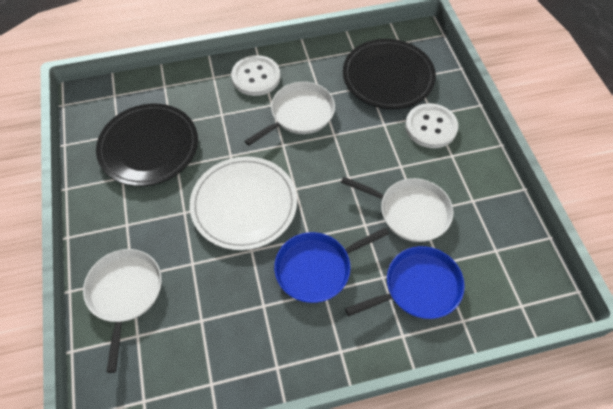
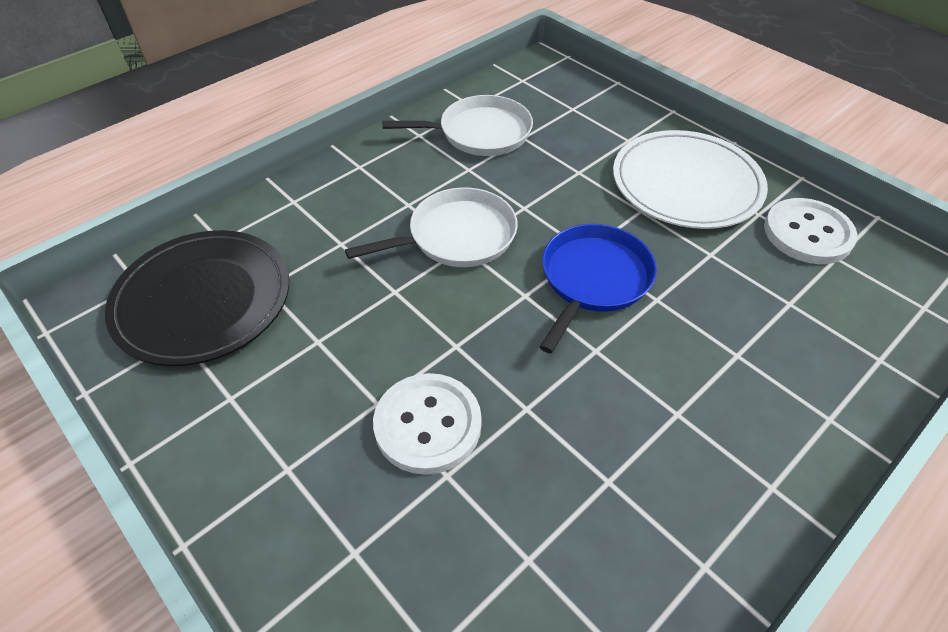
black plate: 2 -> 1
blue pan: 2 -> 1
white pan: 3 -> 2

